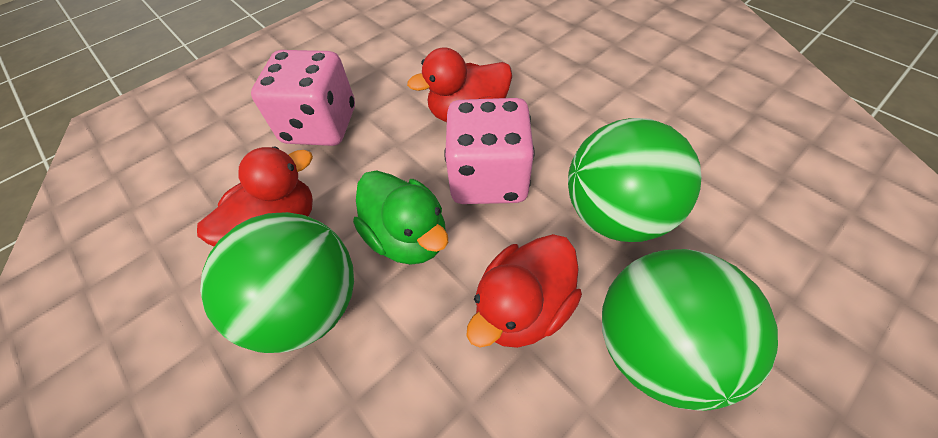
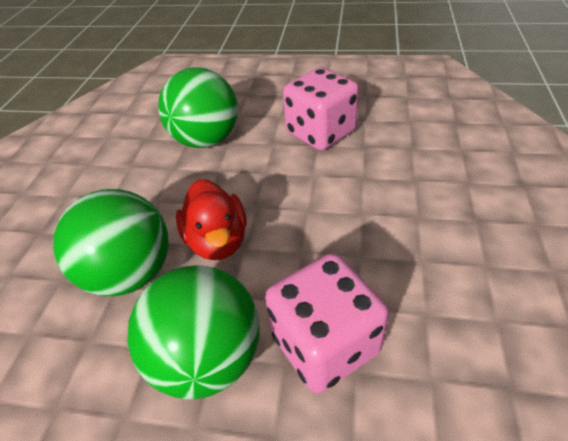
green duck: 1 -> 0
red duck: 3 -> 1

